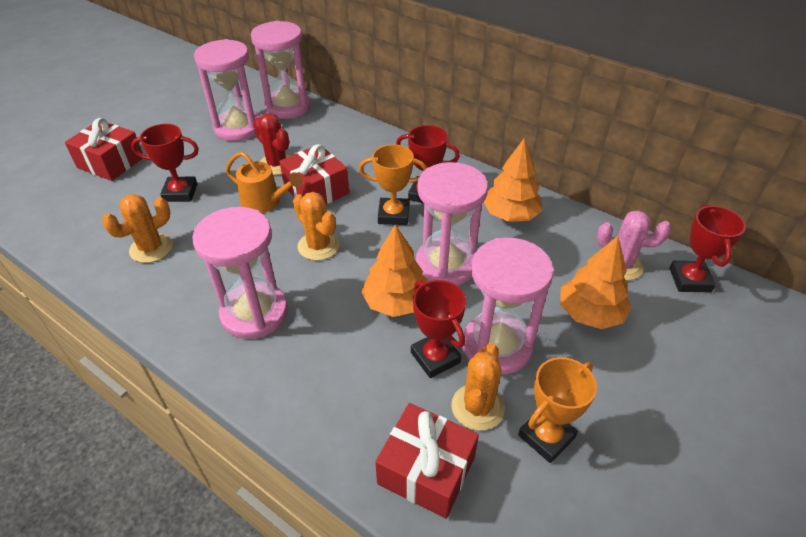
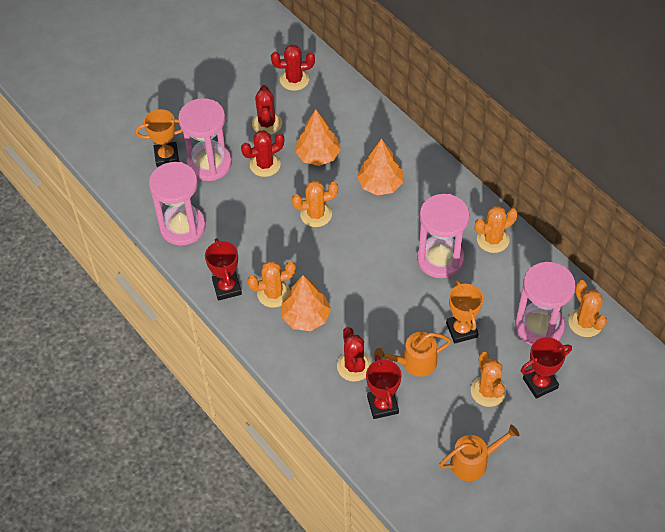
orange cactus: 3 -> 5
orange watering can: 1 -> 2
pink cactus: 1 -> 0
pink hourglass: 5 -> 4
red cactus: 1 -> 4
red gift: 3 -> 0
red trophy: 4 -> 3

